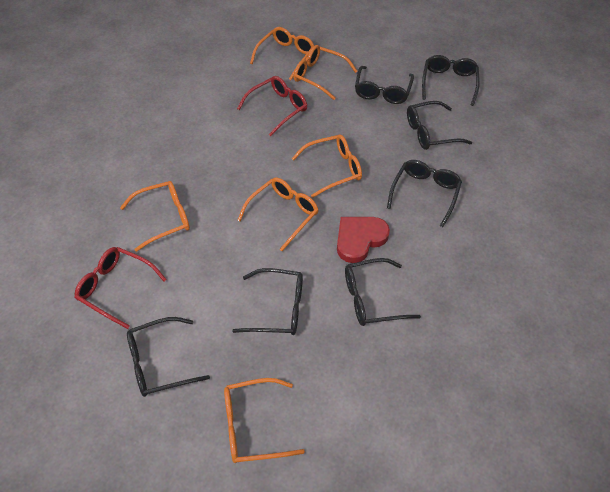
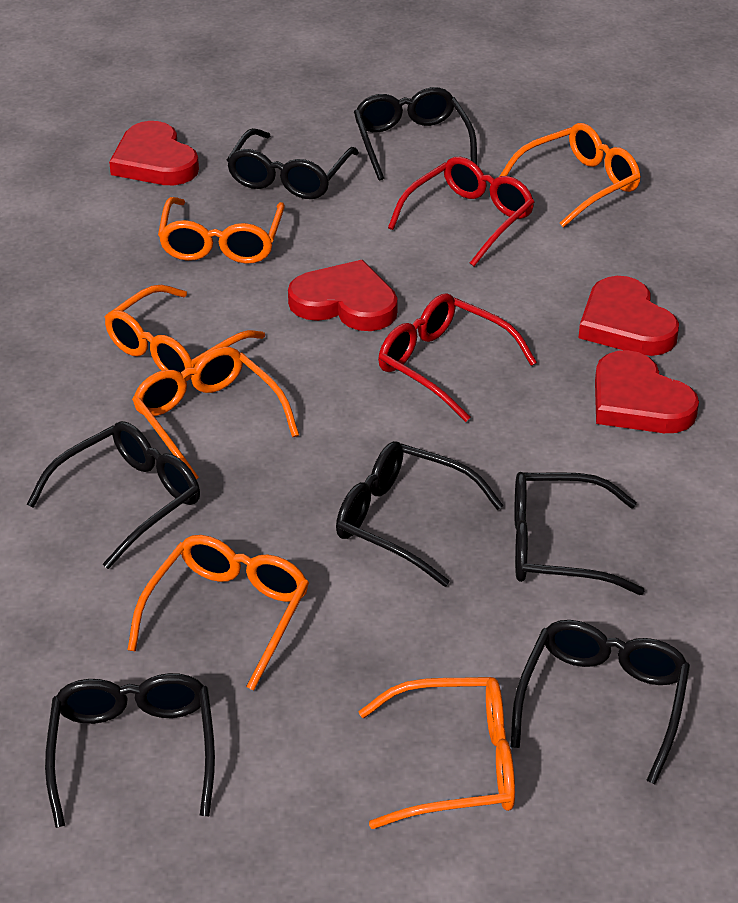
red heart: 1 -> 4

